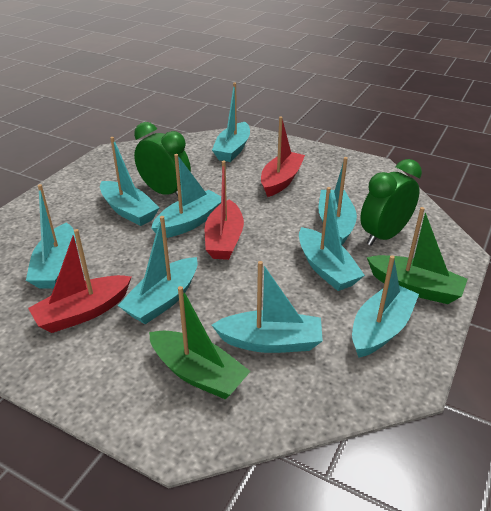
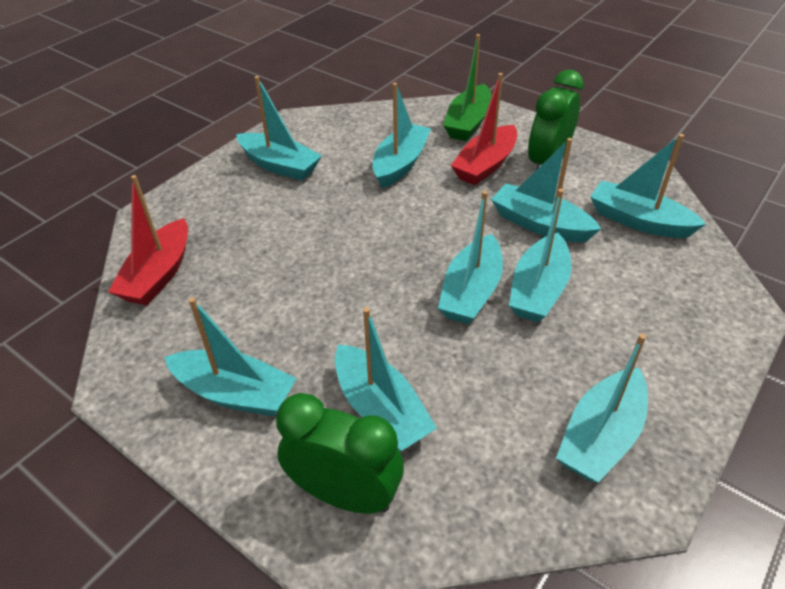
green boat: 2 -> 1
red boat: 3 -> 2

